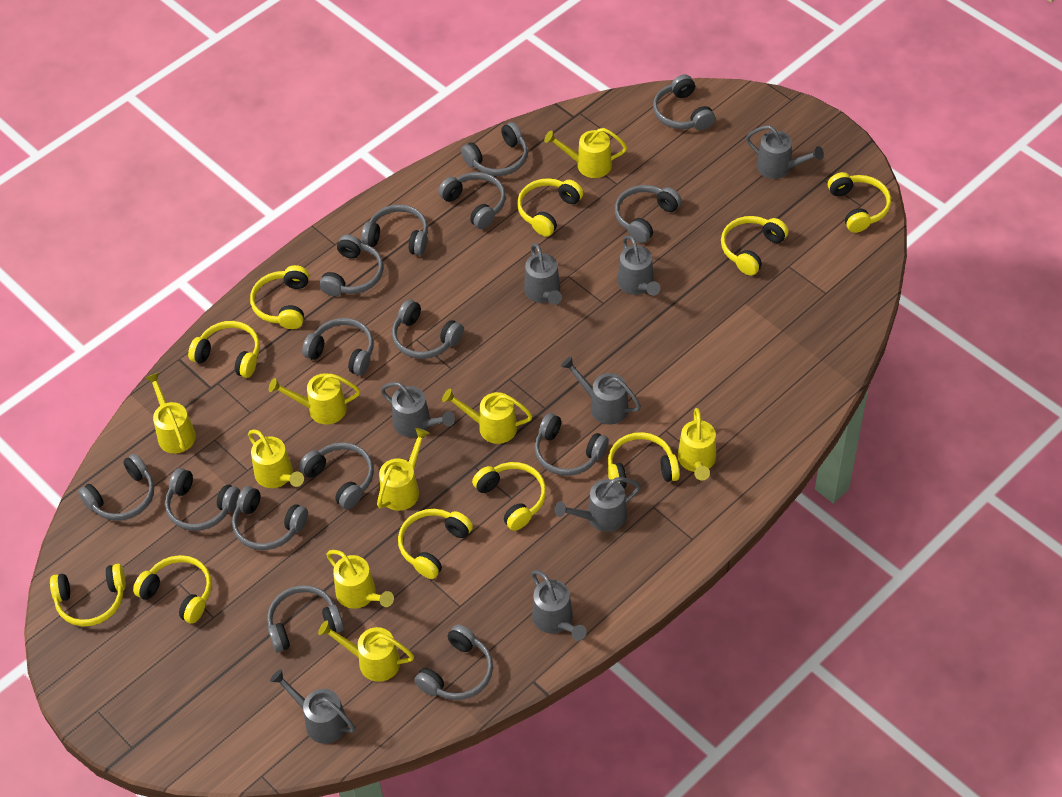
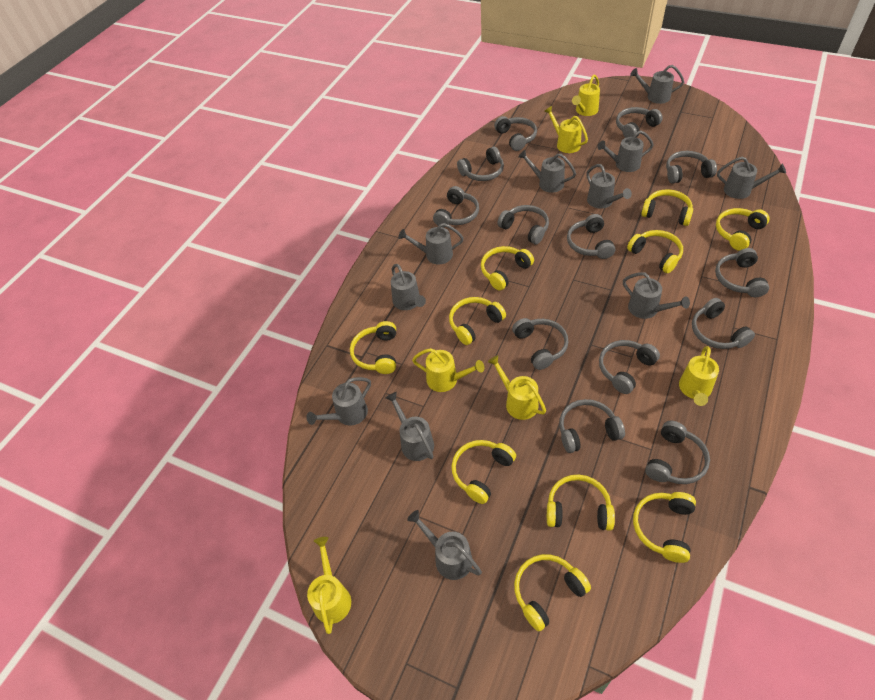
grey headphones: 15 -> 13
grey watering can: 8 -> 11
yellow watering can: 9 -> 6

